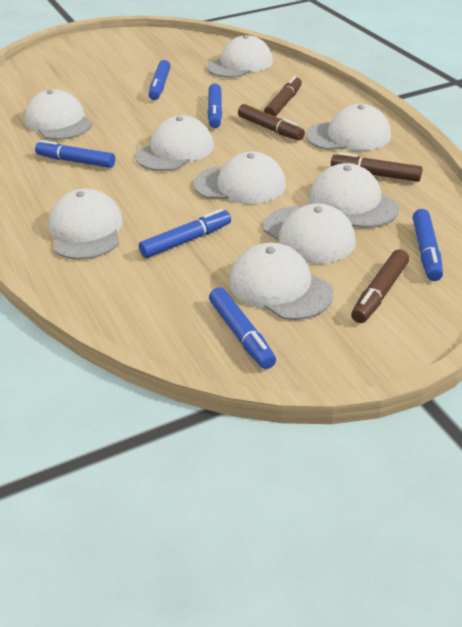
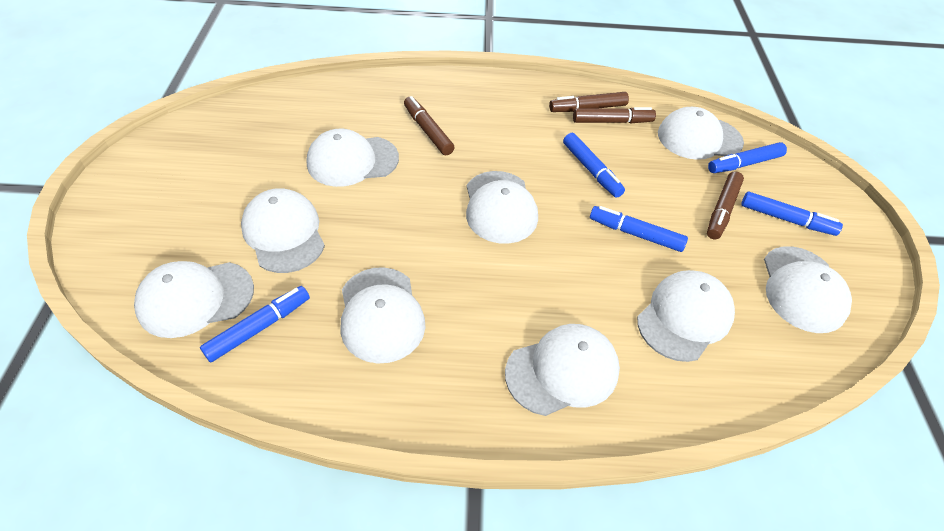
blue marker: 6 -> 5

